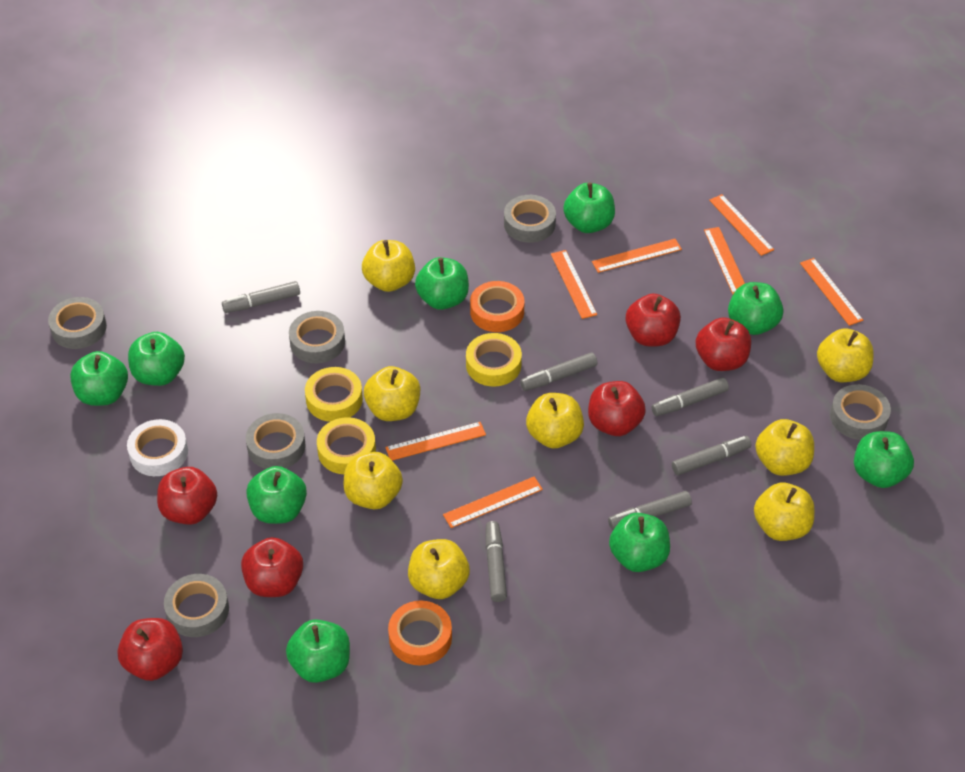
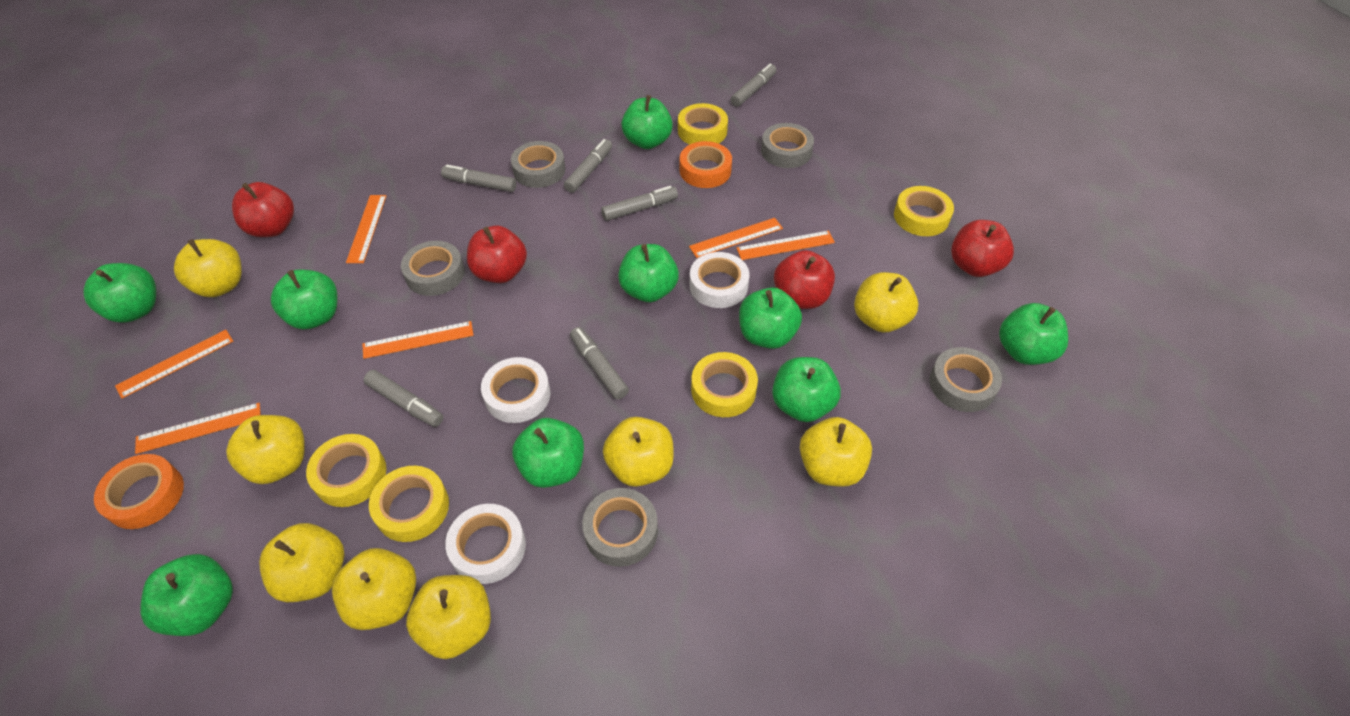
grey tape: 6 -> 5
orange ruler: 7 -> 6
red apple: 6 -> 4
white tape: 1 -> 3
yellow tape: 3 -> 5

